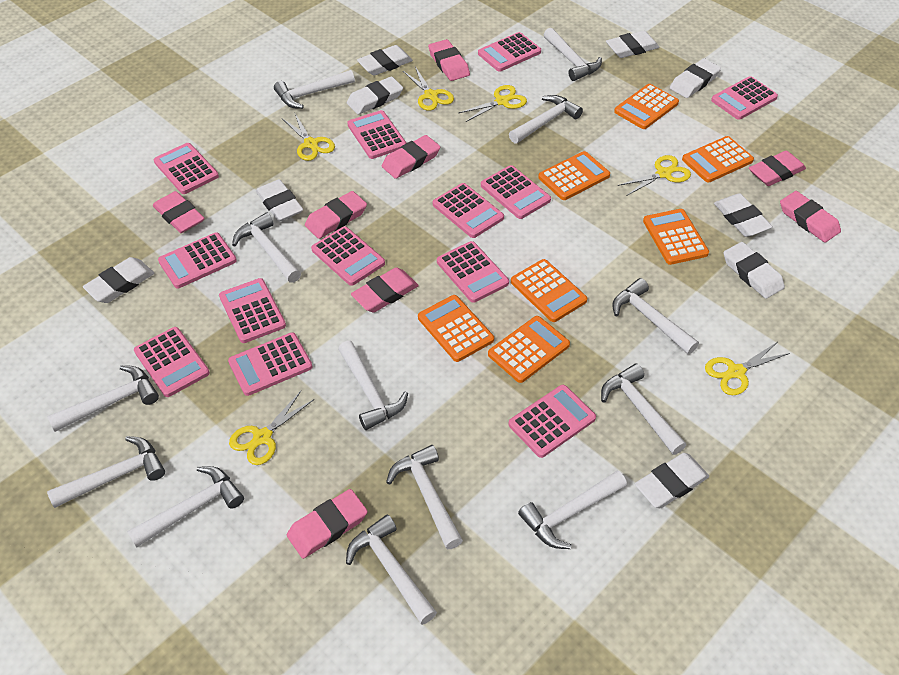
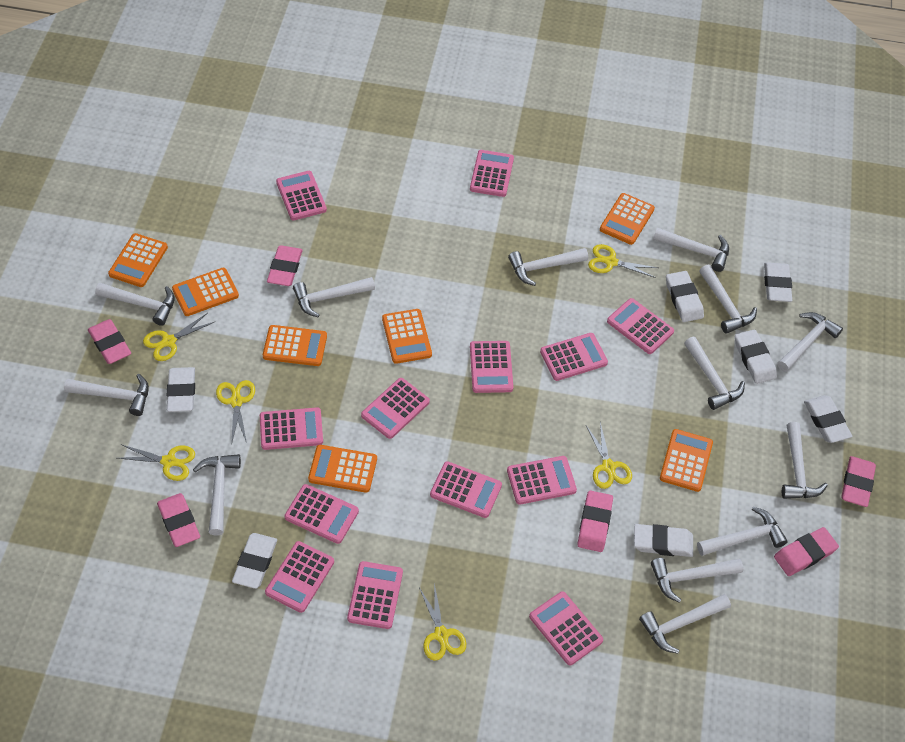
pink eraser: 8 -> 6
white eraser: 9 -> 7

